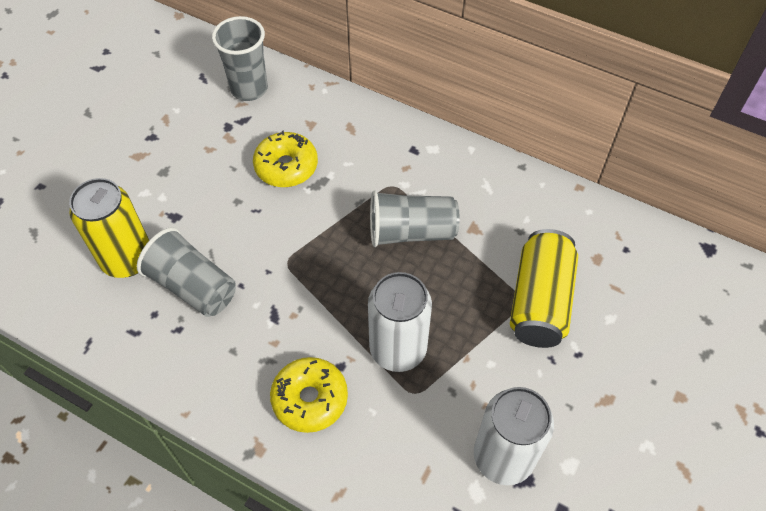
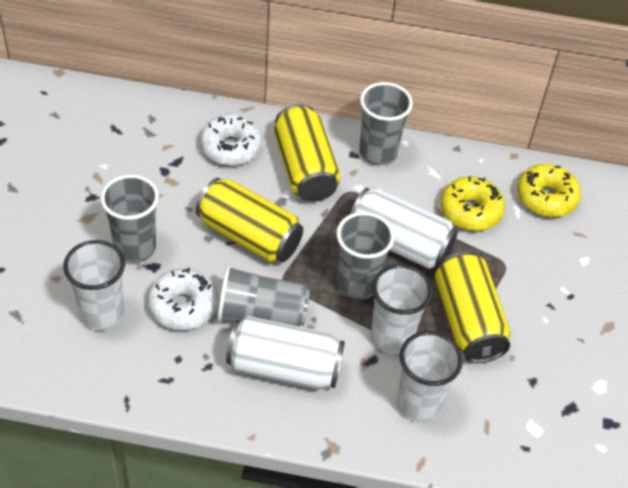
grey cup: 3 -> 4
white cup: 0 -> 3
white donut: 0 -> 2
yellow can: 2 -> 3

